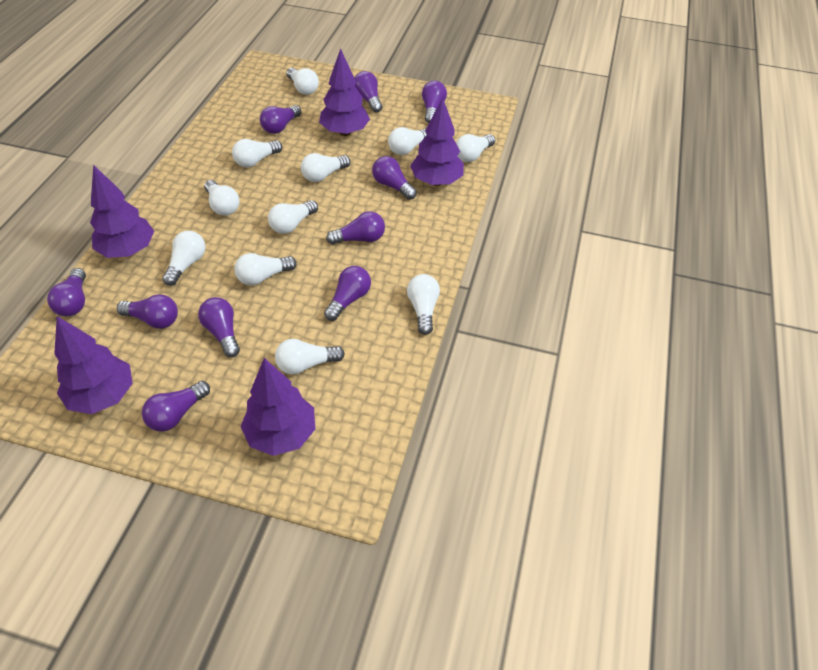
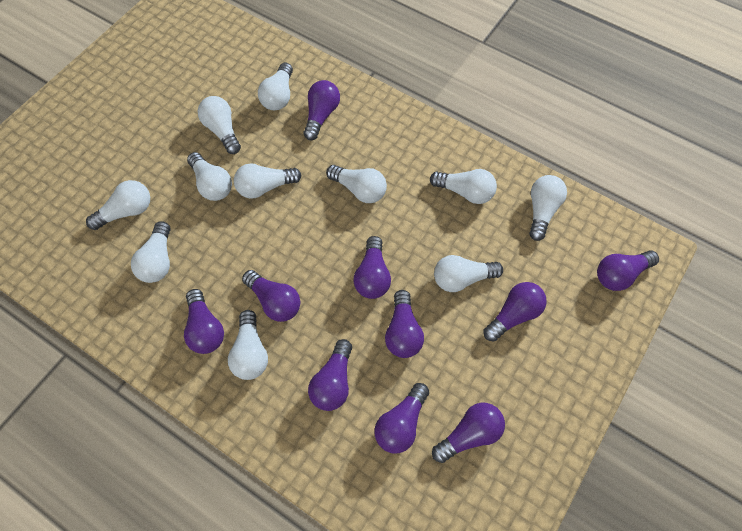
purple tree: 5 -> 0

